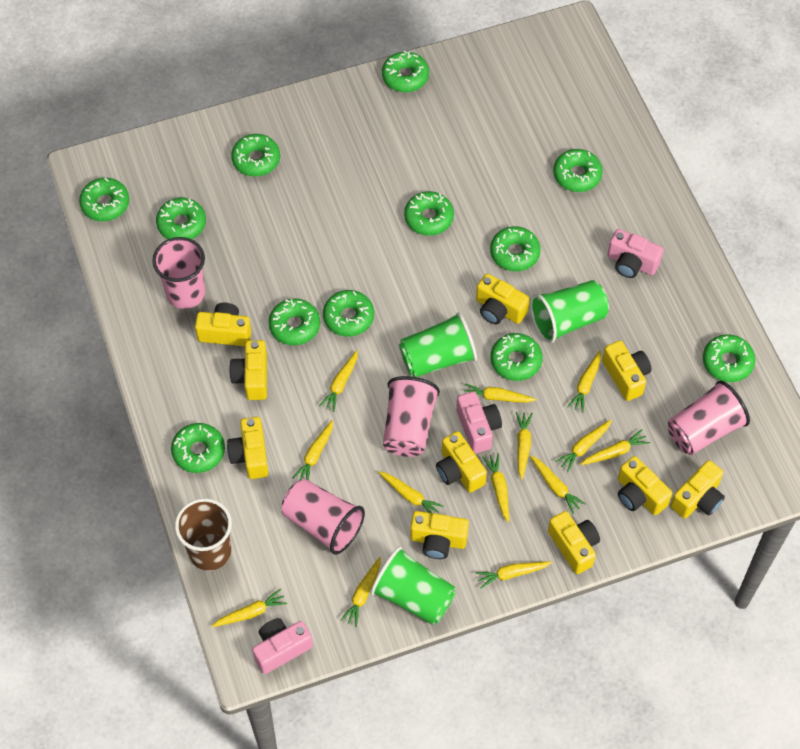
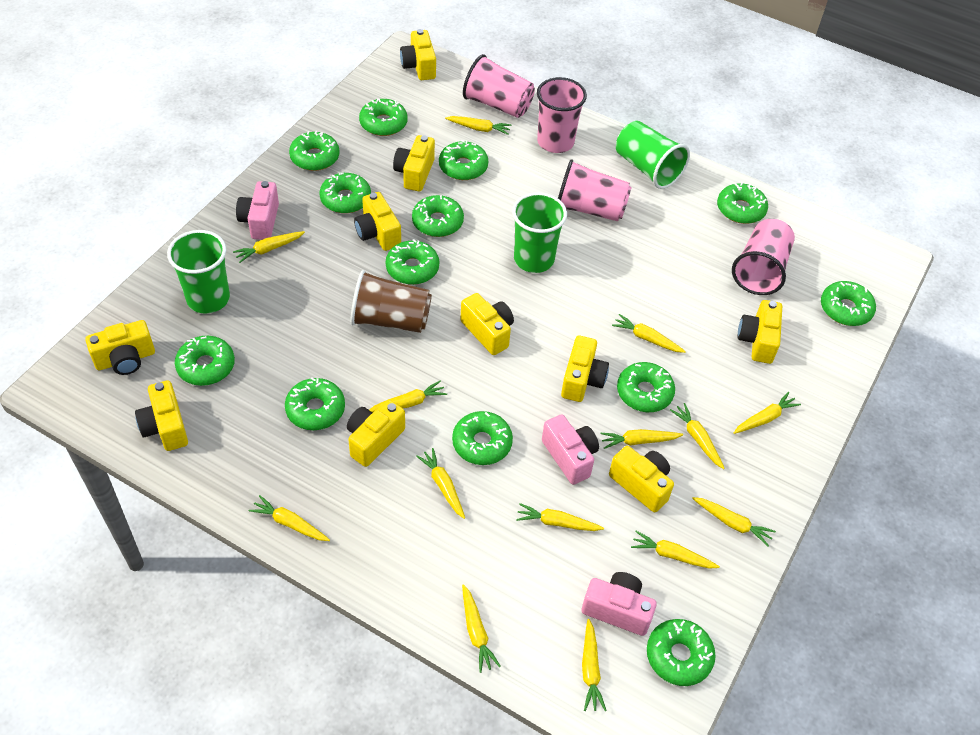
green donut: 12 -> 13
yellow carrot: 13 -> 14

